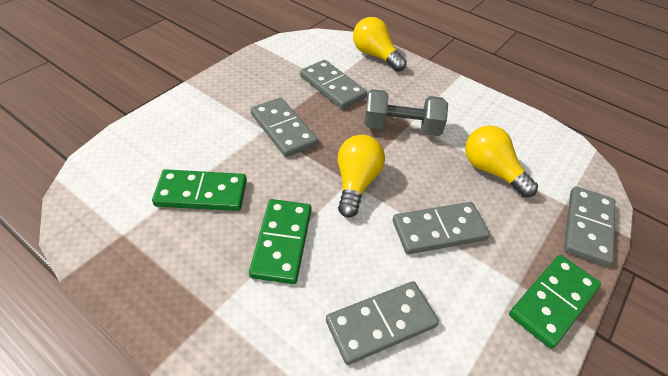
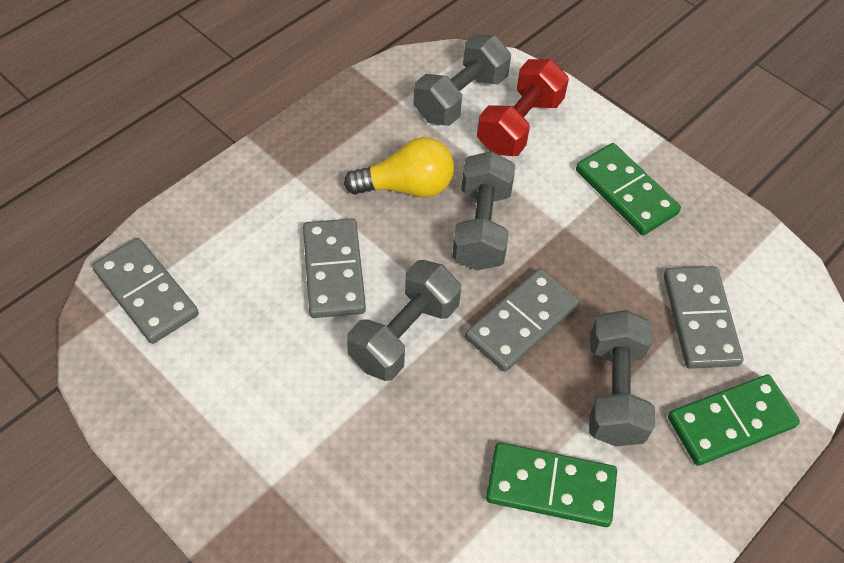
grey domino: 5 -> 4
grey dumbbell: 1 -> 4
red dumbbell: 0 -> 1
yellow light bulb: 3 -> 1

